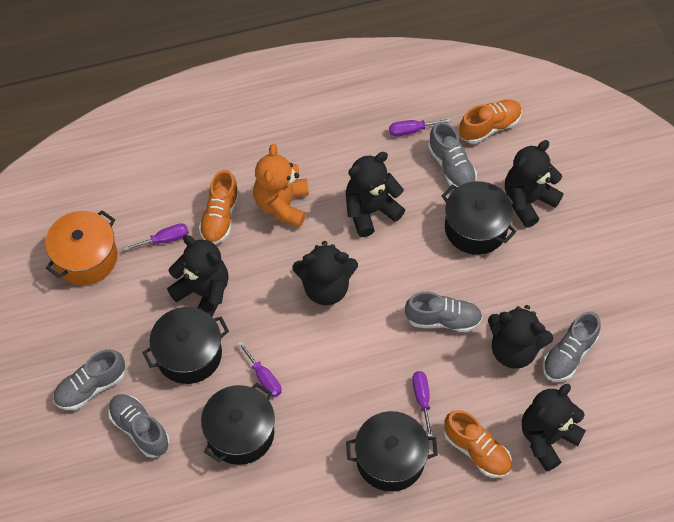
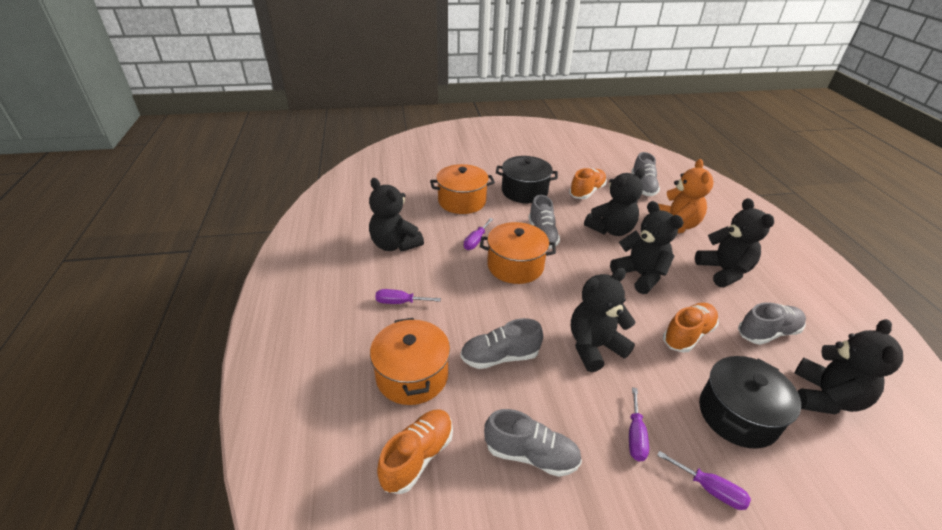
black pot: 4 -> 2
orange pot: 1 -> 3

